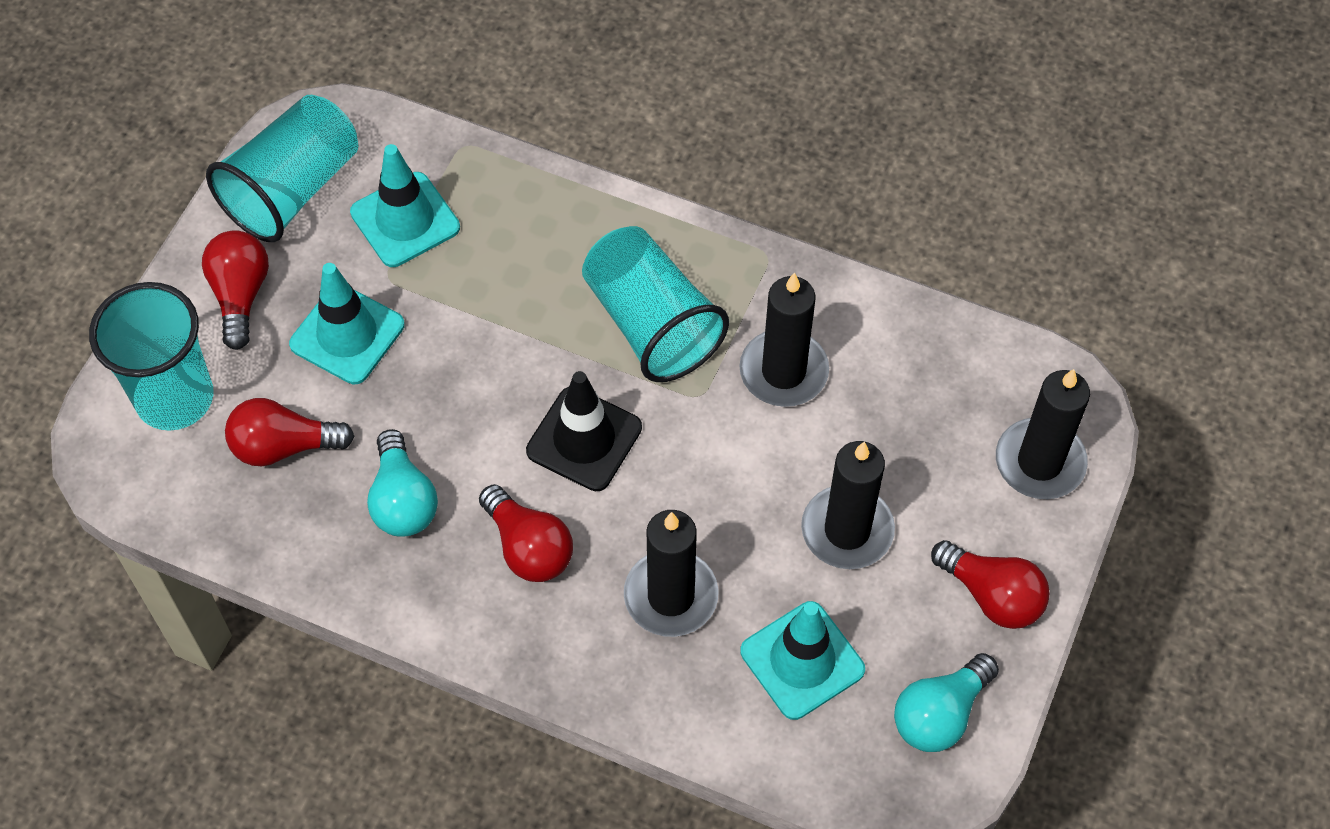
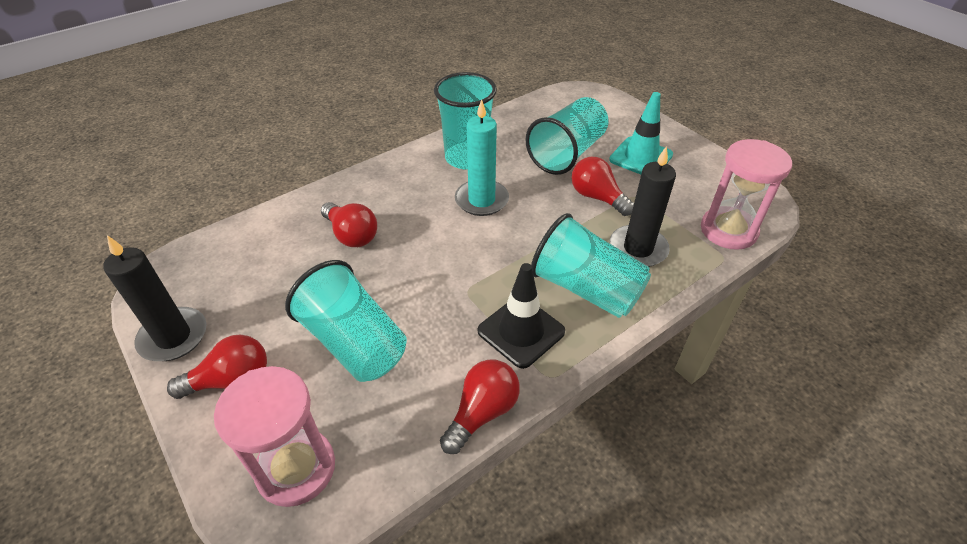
black candle: 4 -> 2
pink hourglass: 0 -> 2
turquoise candle: 0 -> 1
turquoise cup: 3 -> 4
turquoise light bulb: 2 -> 0
turquoise traffic cone: 3 -> 1

